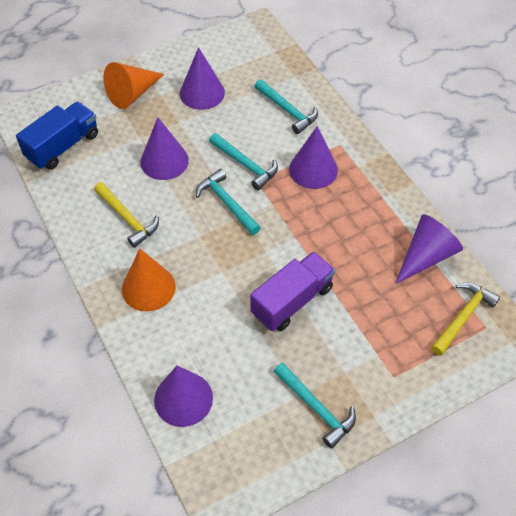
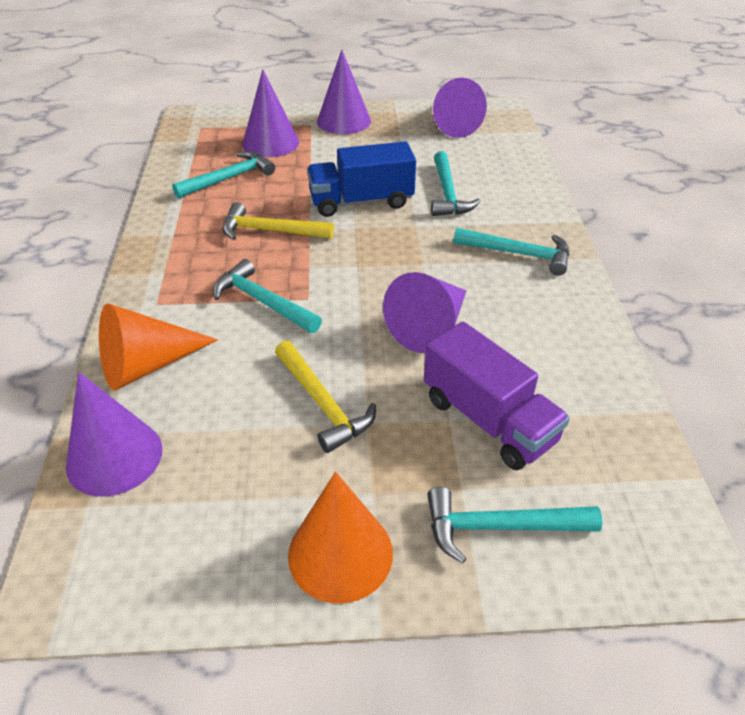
turquoise hammer: 4 -> 5

